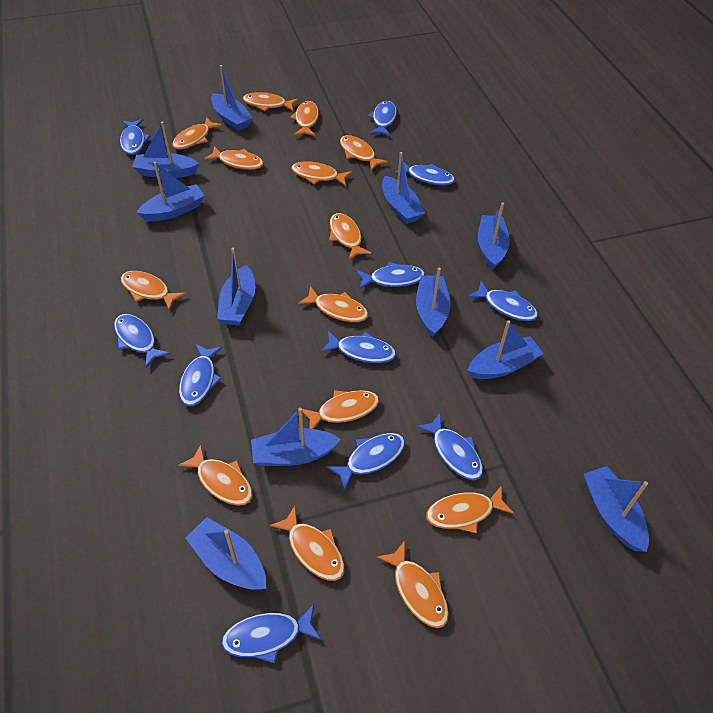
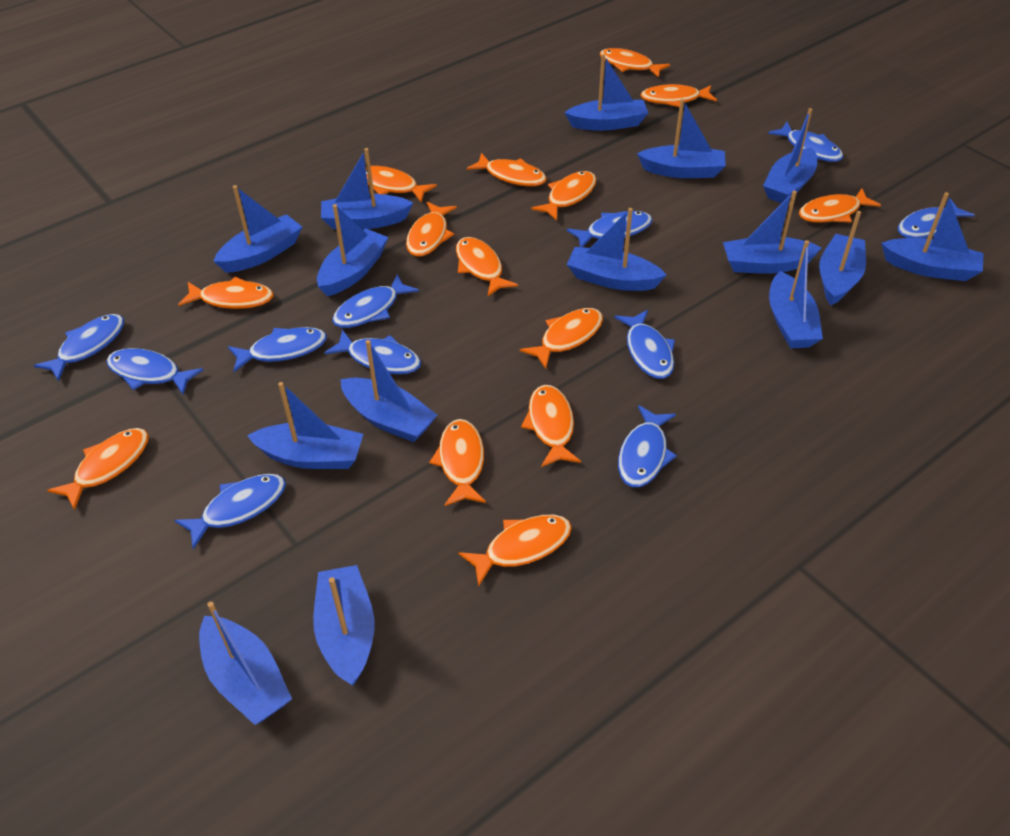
blue boat: 11 -> 15

